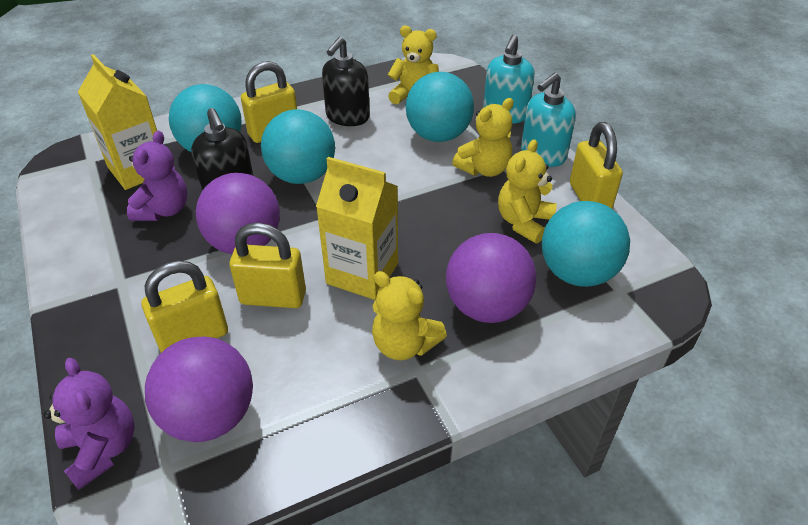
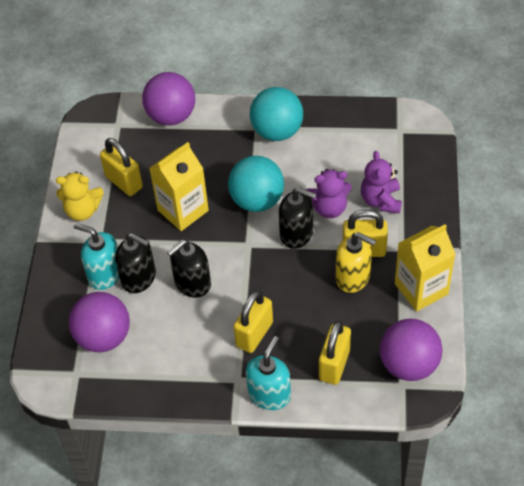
black soap dispenser: 2 -> 3
turquoise ball: 4 -> 2
yellow soap dispenser: 0 -> 1
yellow teddy bear: 4 -> 1

